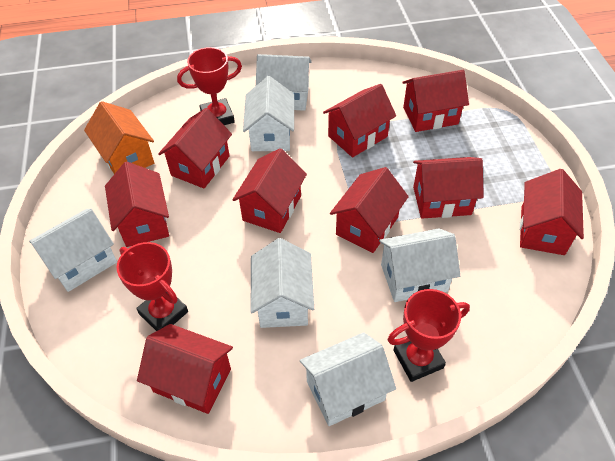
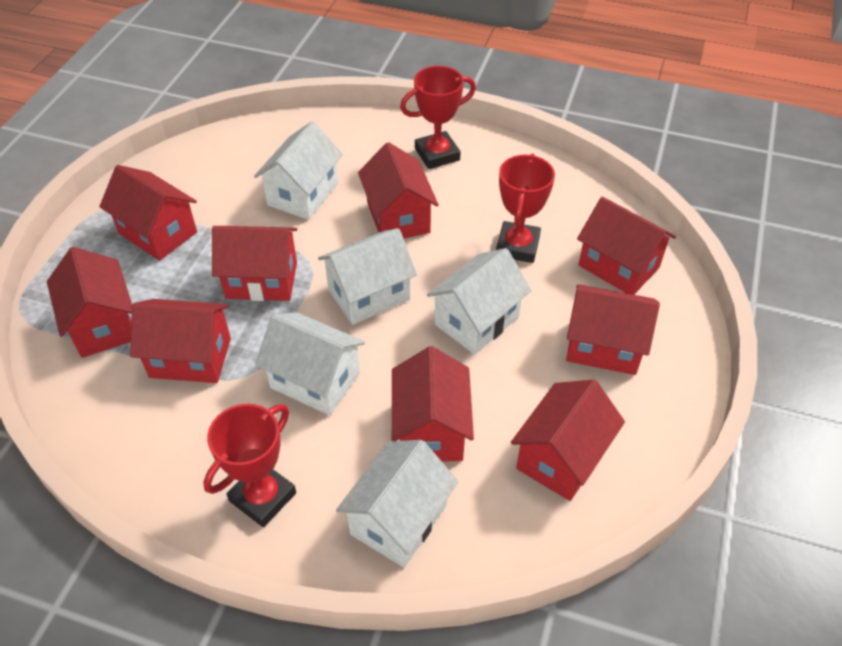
orange house: 1 -> 0
white house: 6 -> 5

